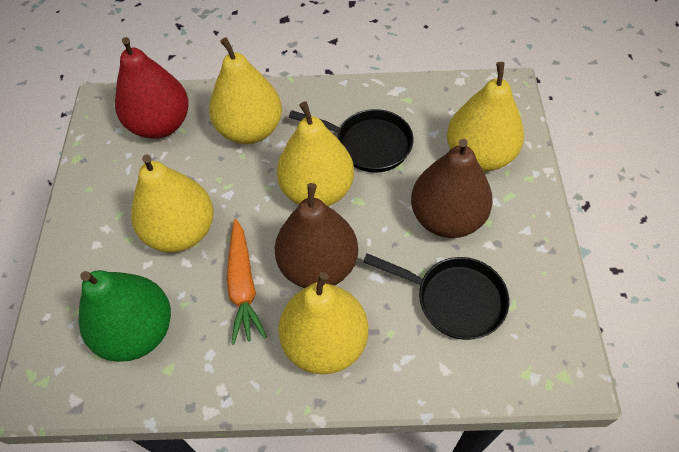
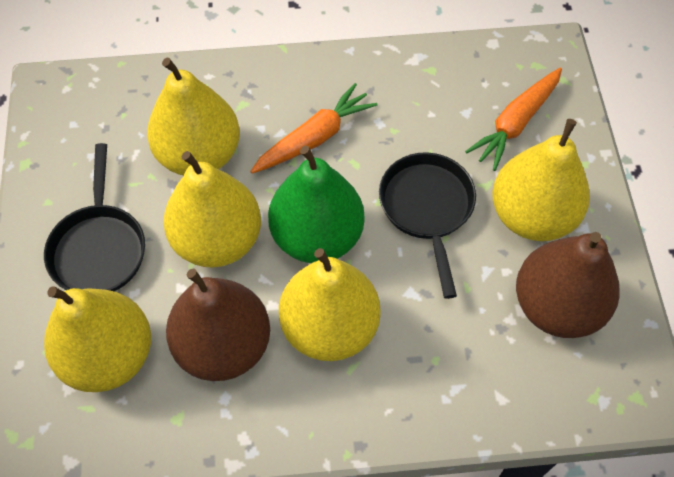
orange carrot: 1 -> 2
red pear: 1 -> 0

